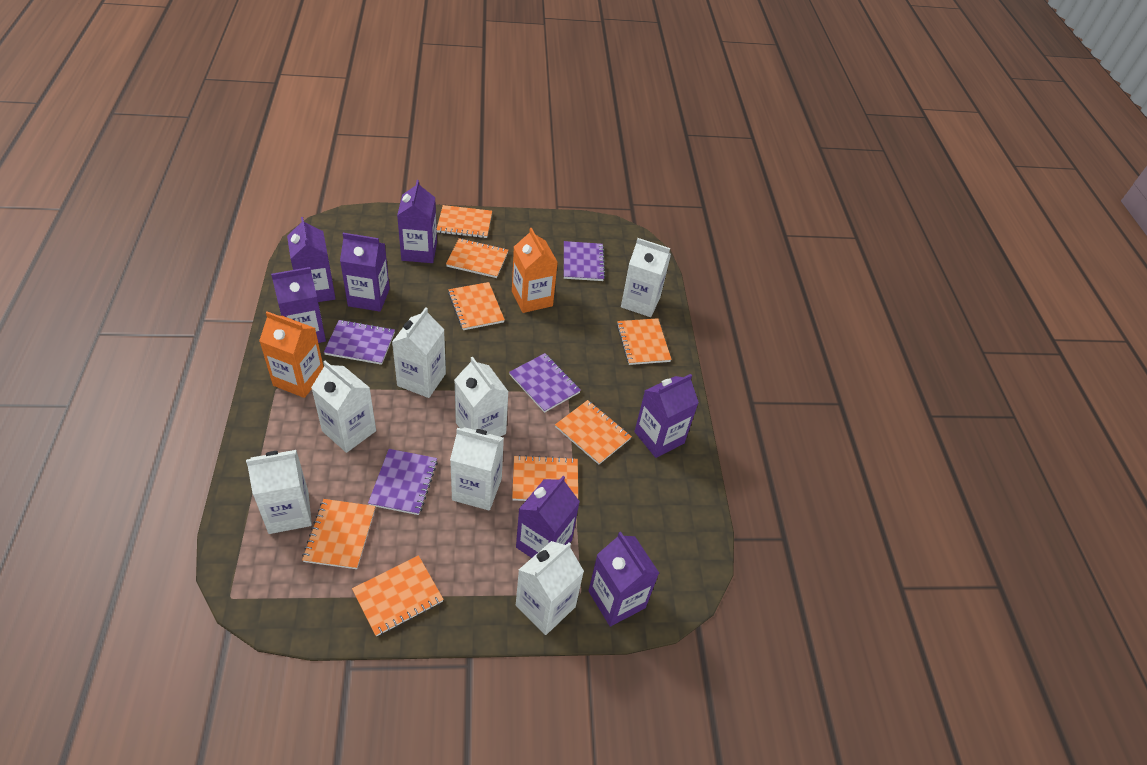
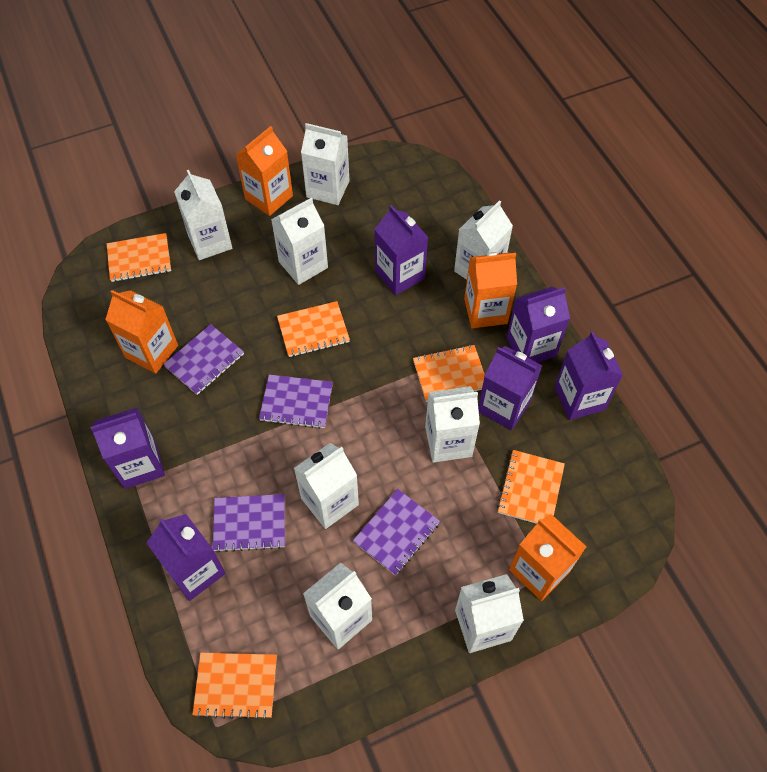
orange carton: 2 -> 4
orange notebook: 8 -> 5
purple carton: 7 -> 6
white carton: 7 -> 8

